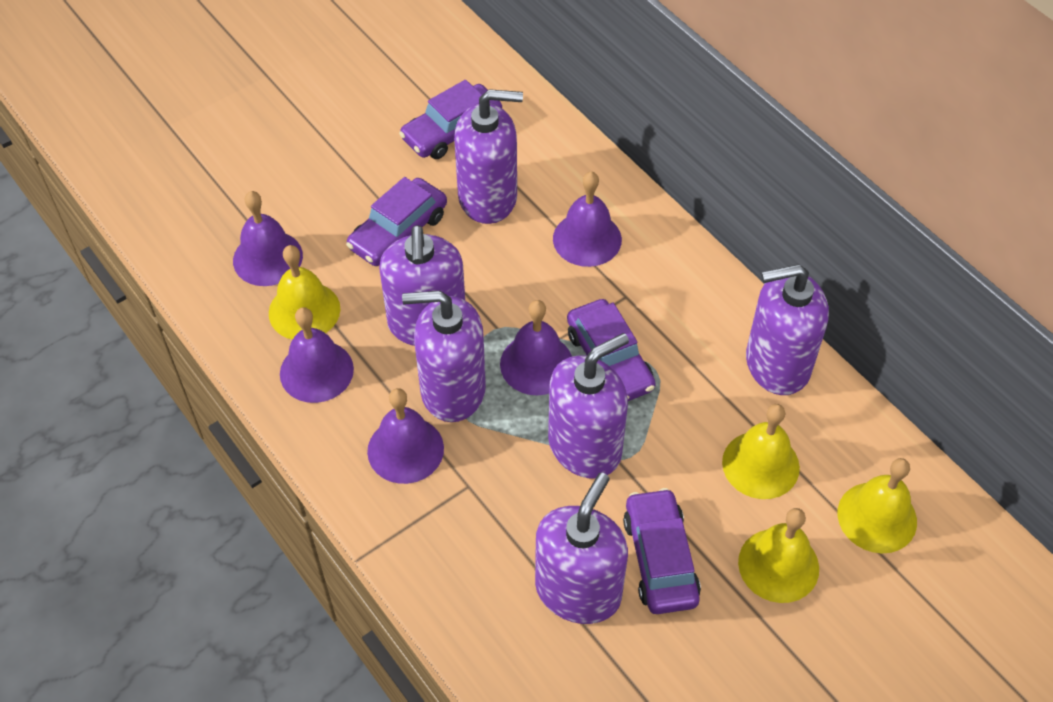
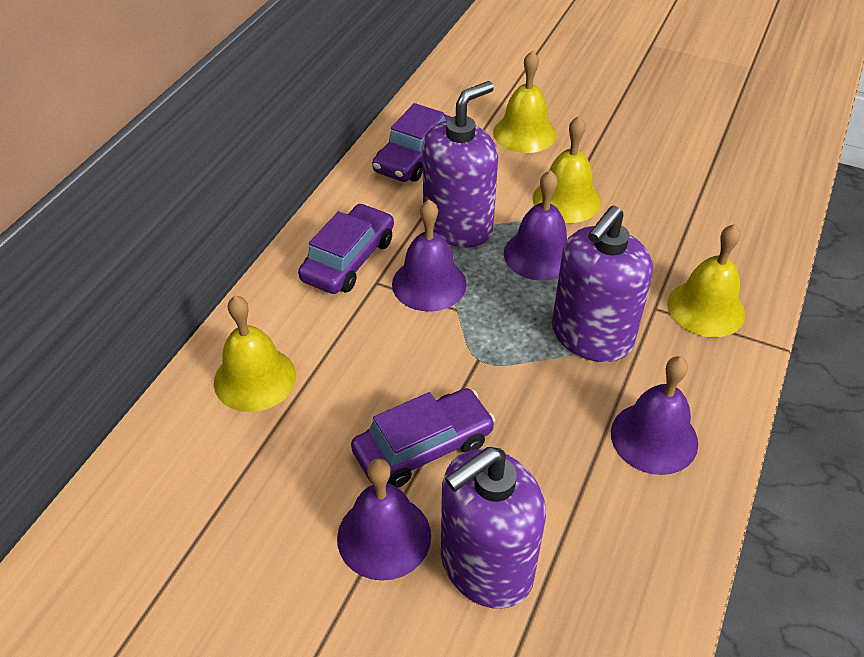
purple bell: 5 -> 4
purple car: 4 -> 3
purple soap dispenser: 6 -> 3

